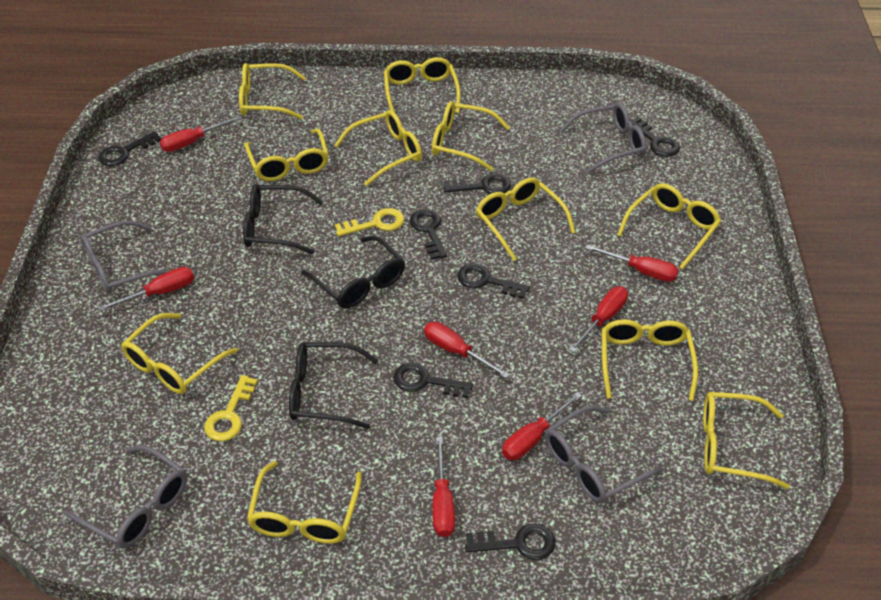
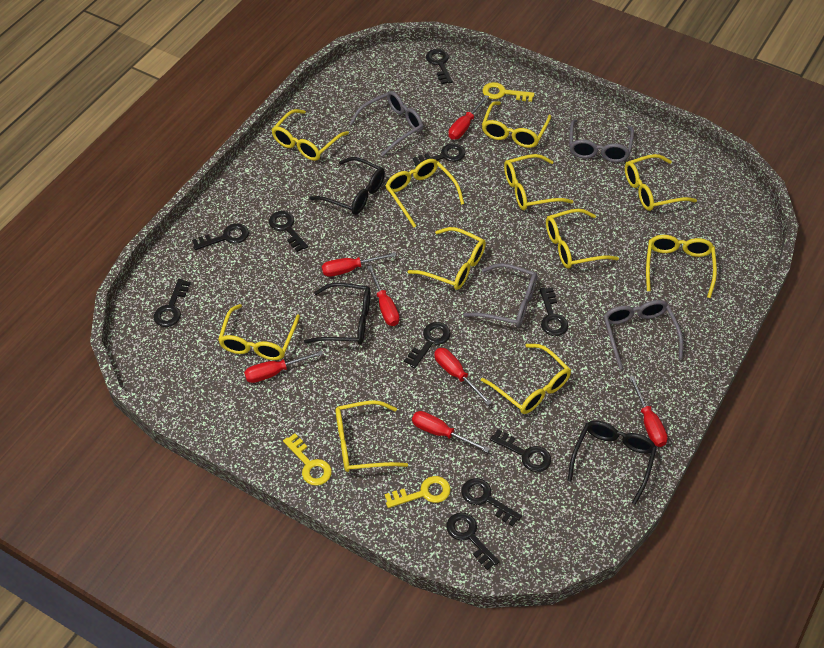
black key: 7 -> 10
yellow key: 2 -> 3

